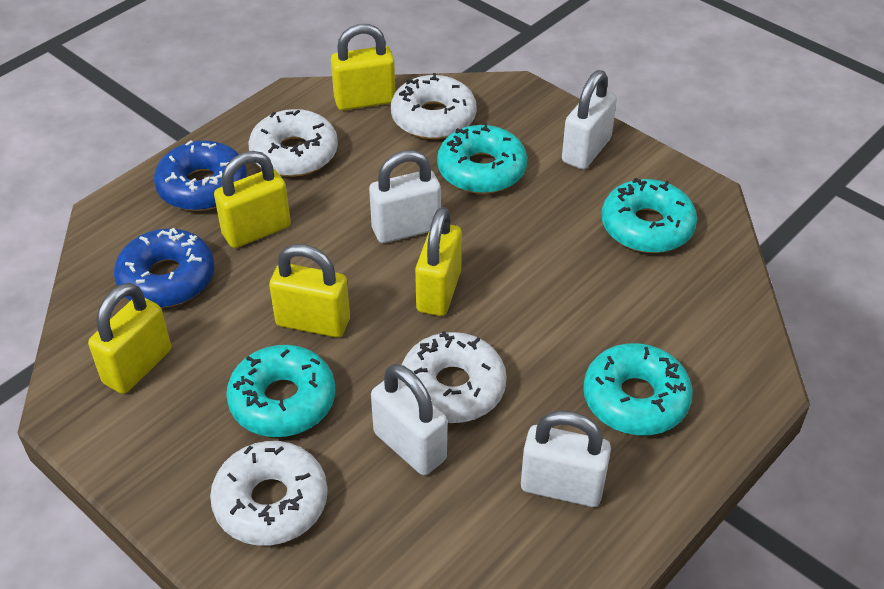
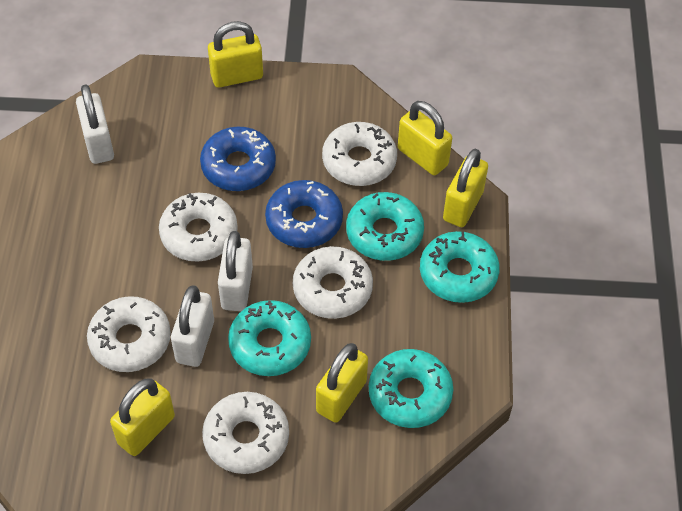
white donut: 4 -> 5
white padlock: 4 -> 3

